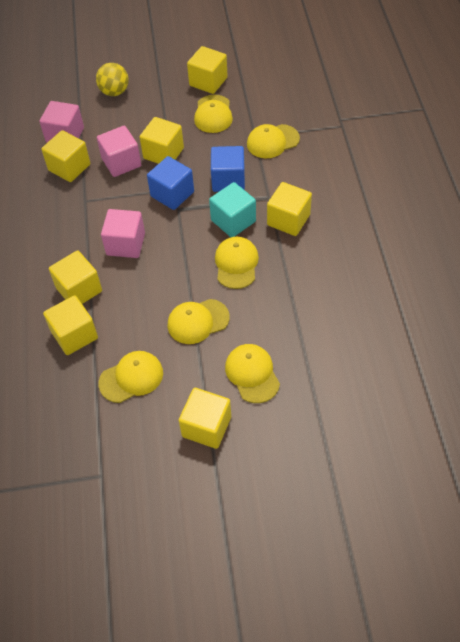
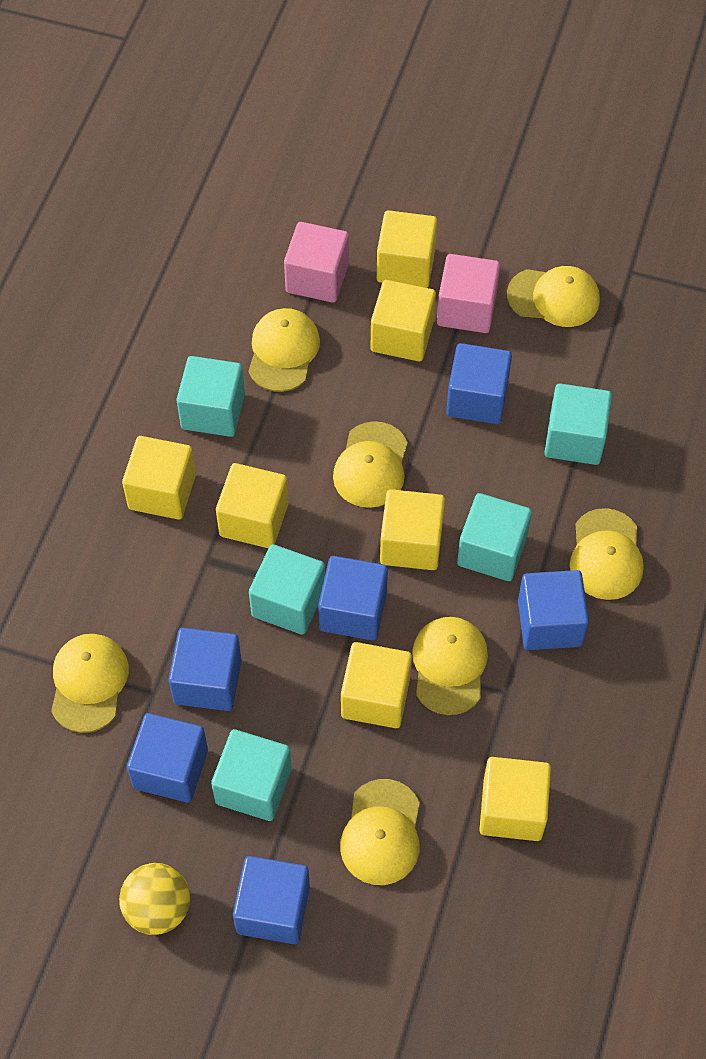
blue cube: 2 -> 6
pink cube: 3 -> 2
turquoise cube: 1 -> 5
yellow cap: 6 -> 7

